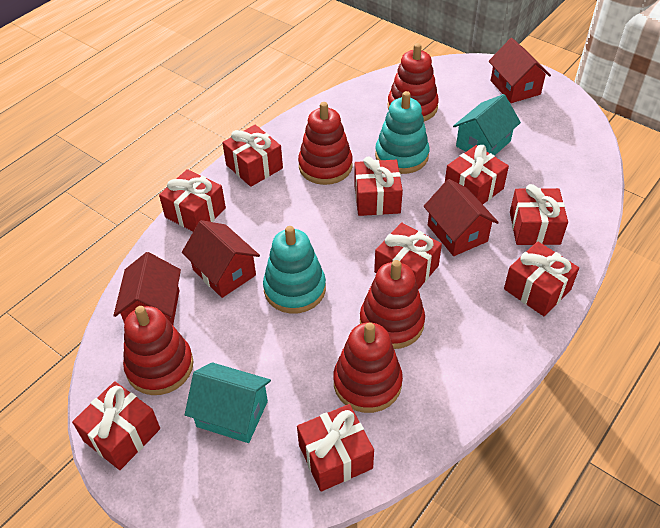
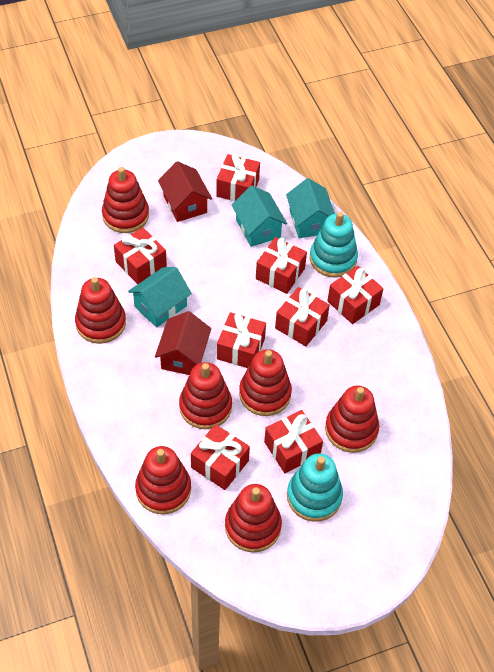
red gift: 9 -> 8
red house: 4 -> 2
red stacking toy: 5 -> 7
turquoise house: 2 -> 3

